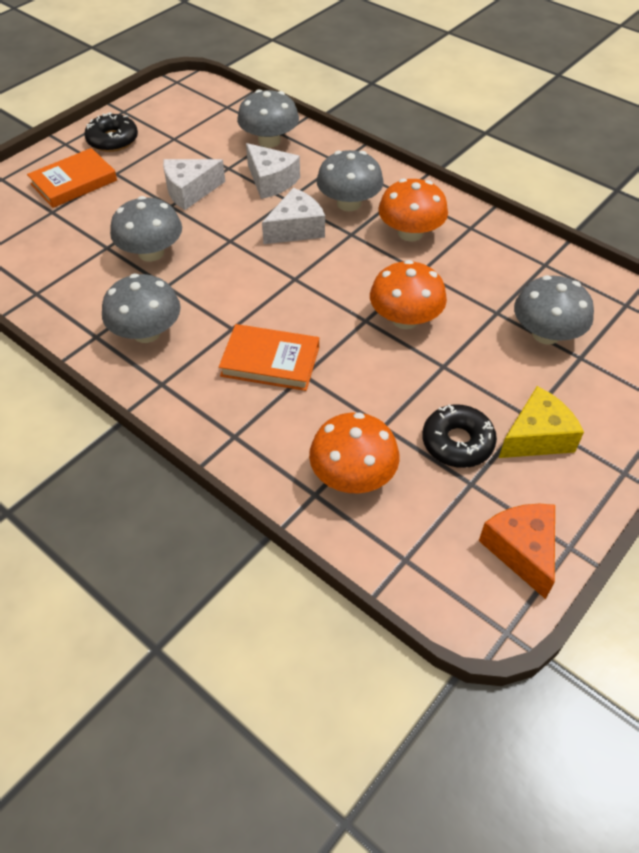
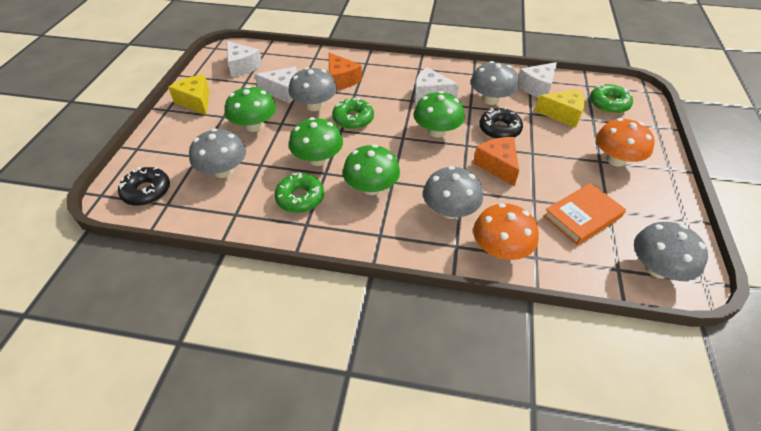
green donut: 0 -> 3
green mushroom: 0 -> 4
orange book: 2 -> 1
orange cheese: 1 -> 2
orange mushroom: 3 -> 2
white cheese: 3 -> 4
yellow cheese: 1 -> 2

